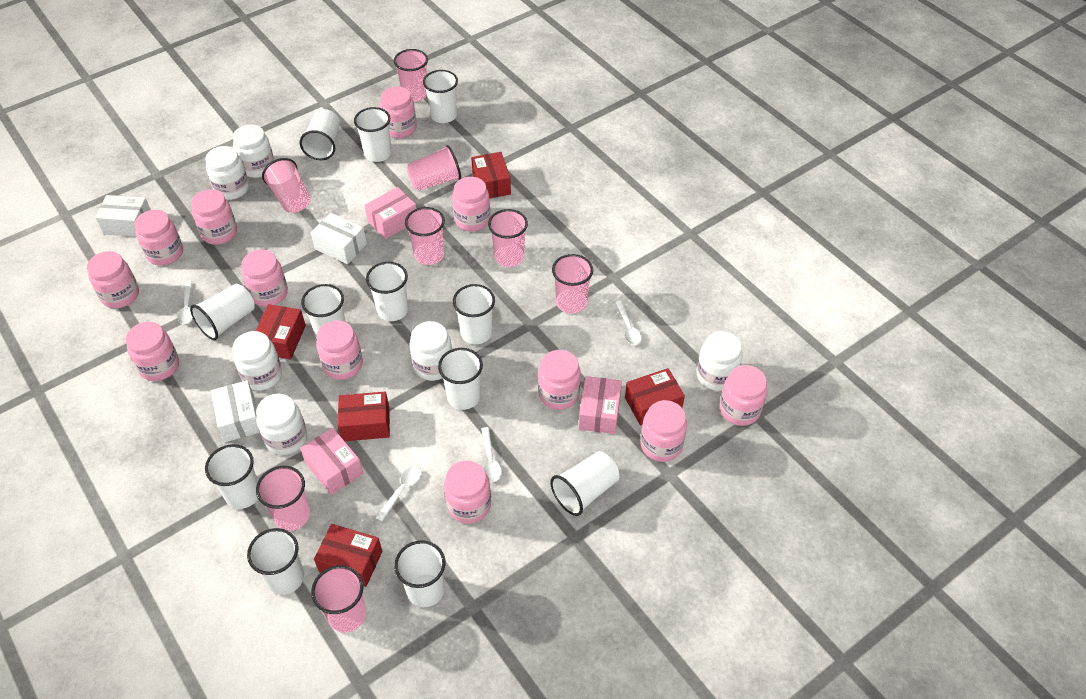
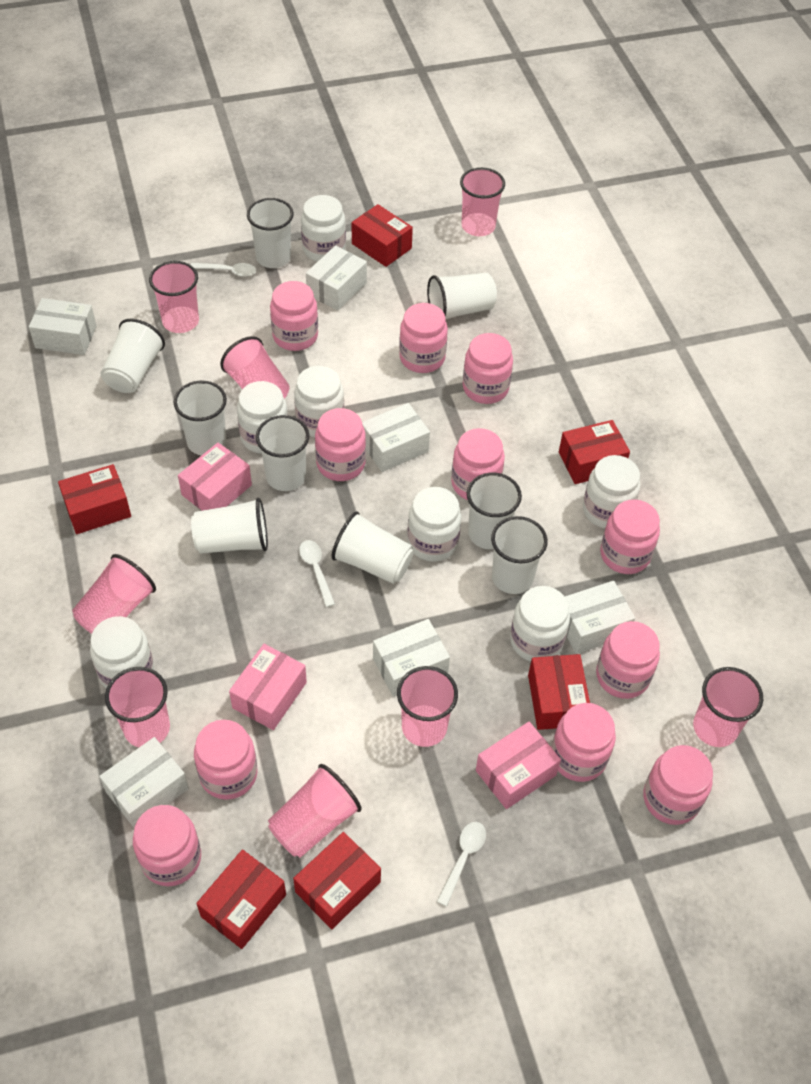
pink jar: 12 -> 11
red box: 5 -> 6
white box: 3 -> 6
white cup: 12 -> 9
white jar: 6 -> 7
white spoon: 4 -> 3

